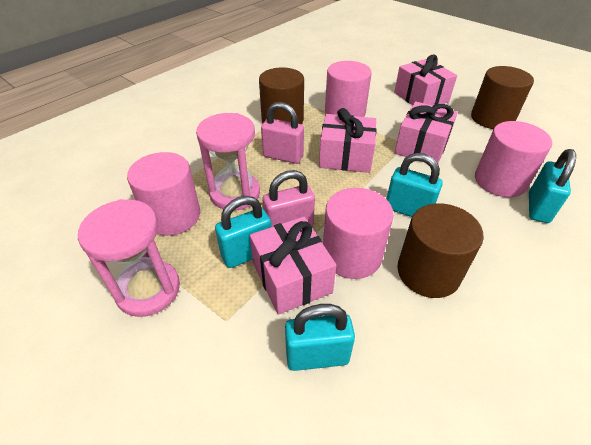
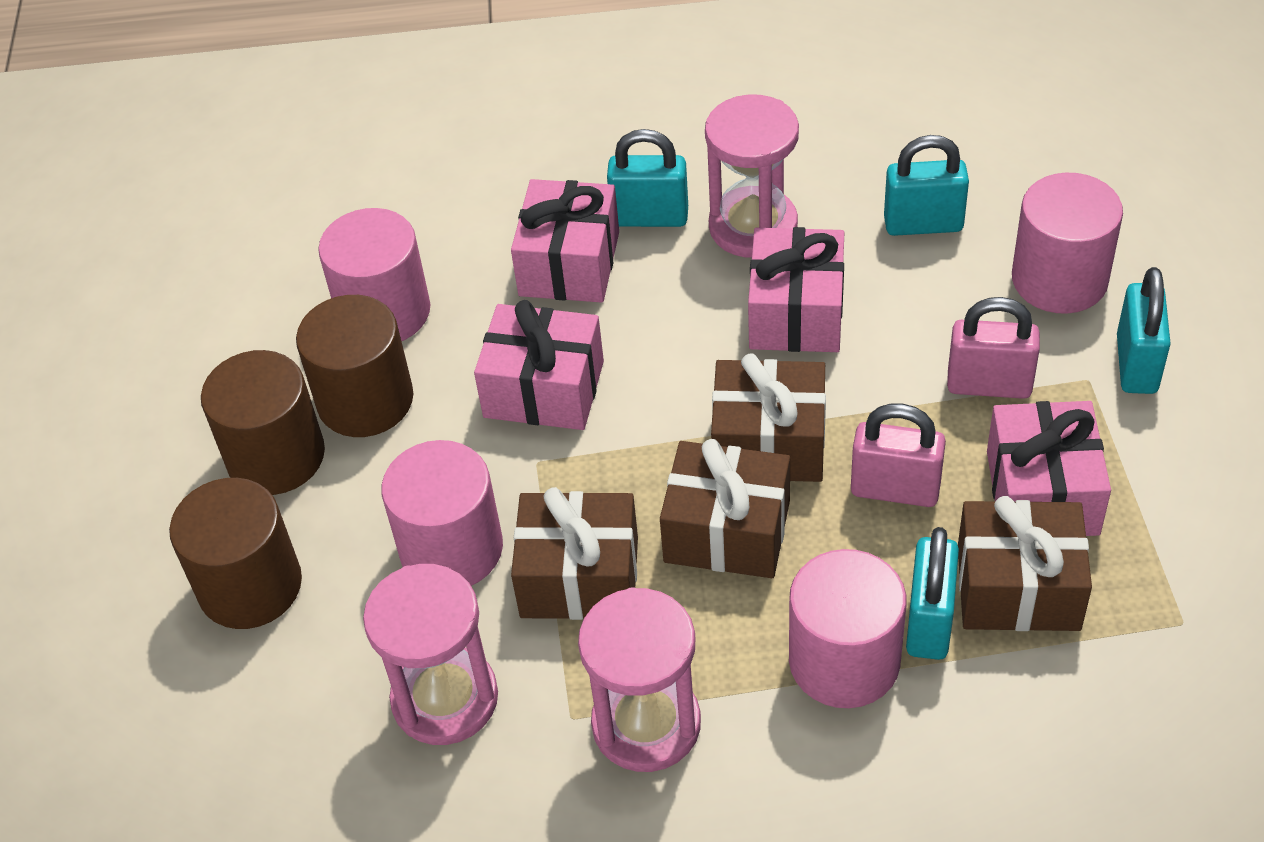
brown gift: 0 -> 4
pink hourglass: 2 -> 3

